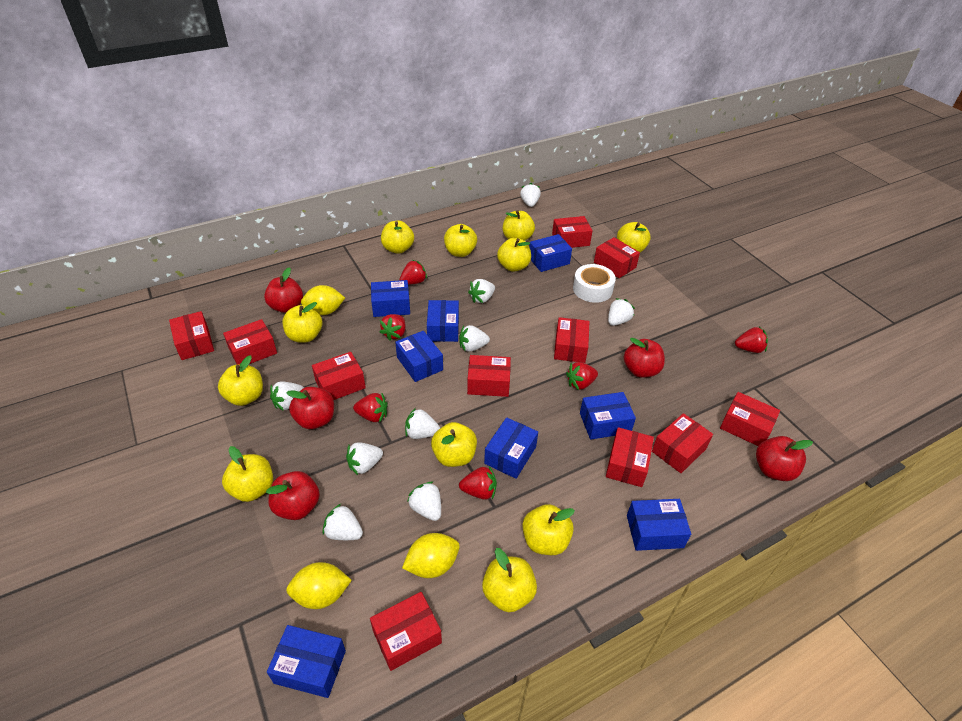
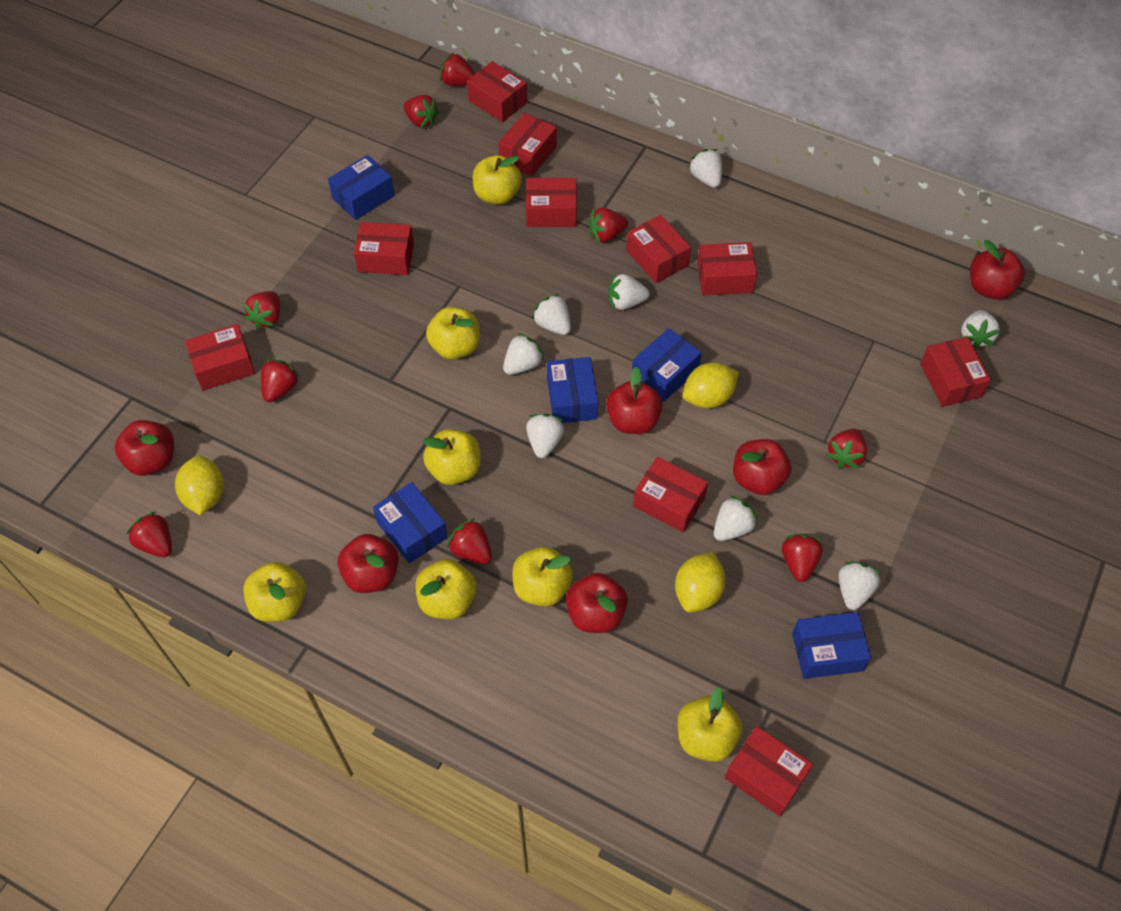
blue box: 8 -> 5
red apple: 5 -> 6
red box: 11 -> 10
red strawberry: 6 -> 9
white strawberry: 9 -> 8
white tape: 1 -> 0
yellow apple: 11 -> 7

